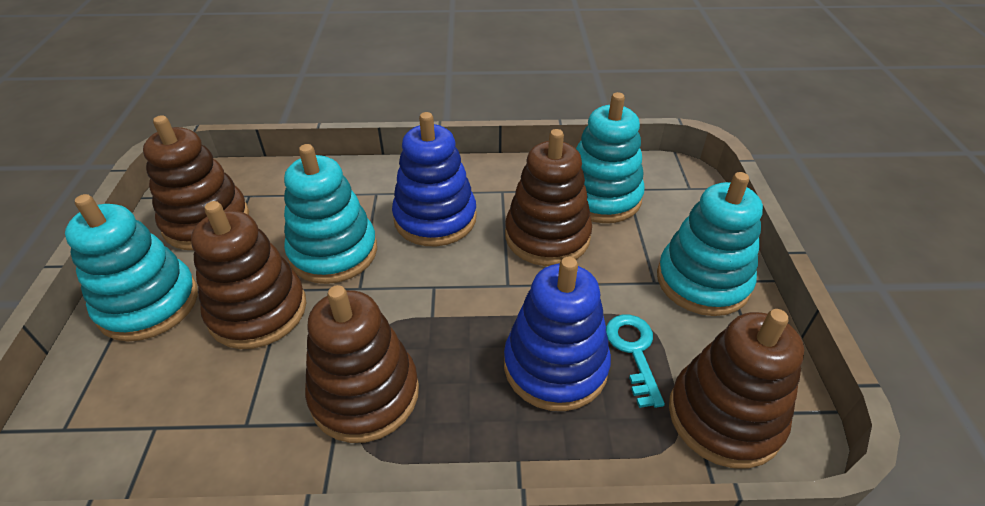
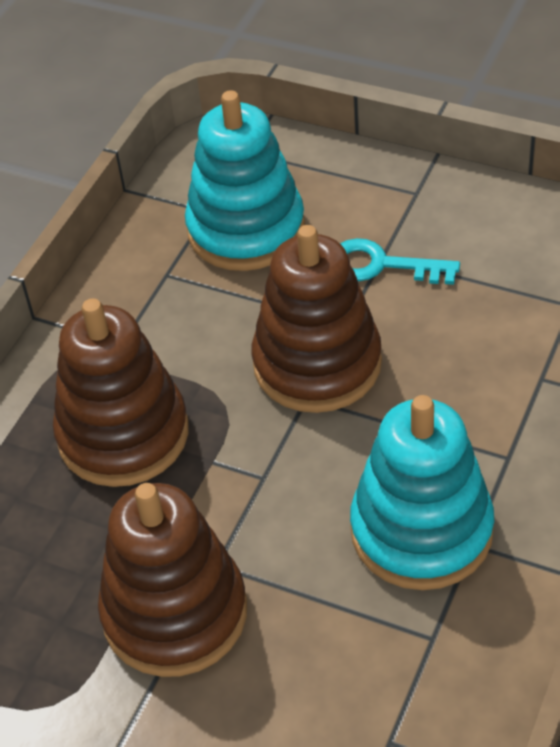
blue stacking toy: 2 -> 0
brown stacking toy: 5 -> 3
turquoise stacking toy: 4 -> 2

